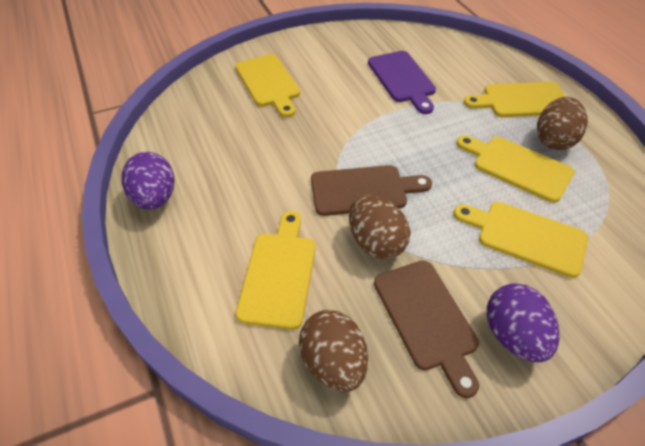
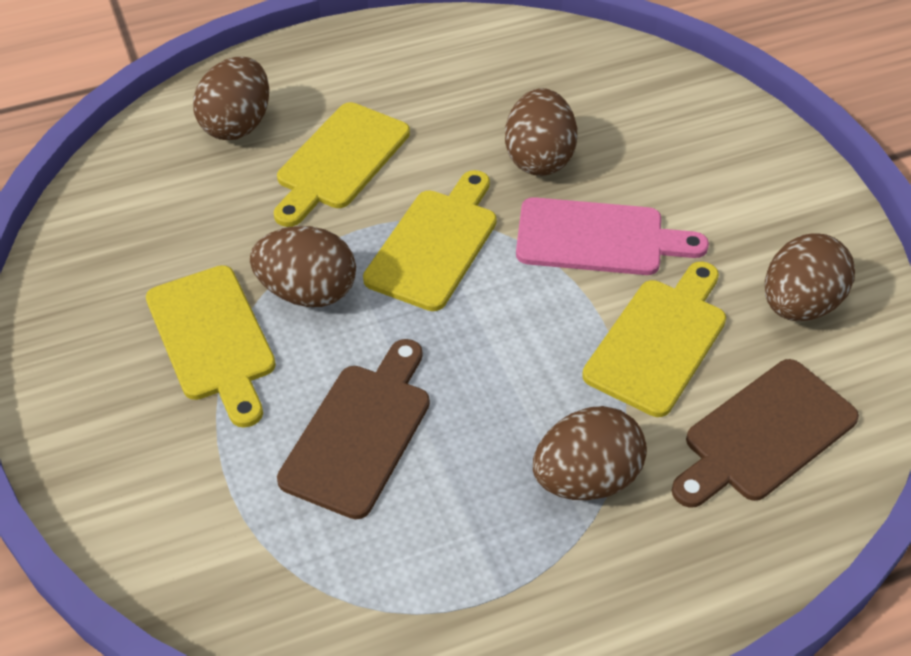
brown egg: 3 -> 5
pink cutting board: 0 -> 1
purple cutting board: 1 -> 0
purple egg: 2 -> 0
yellow cutting board: 5 -> 4

